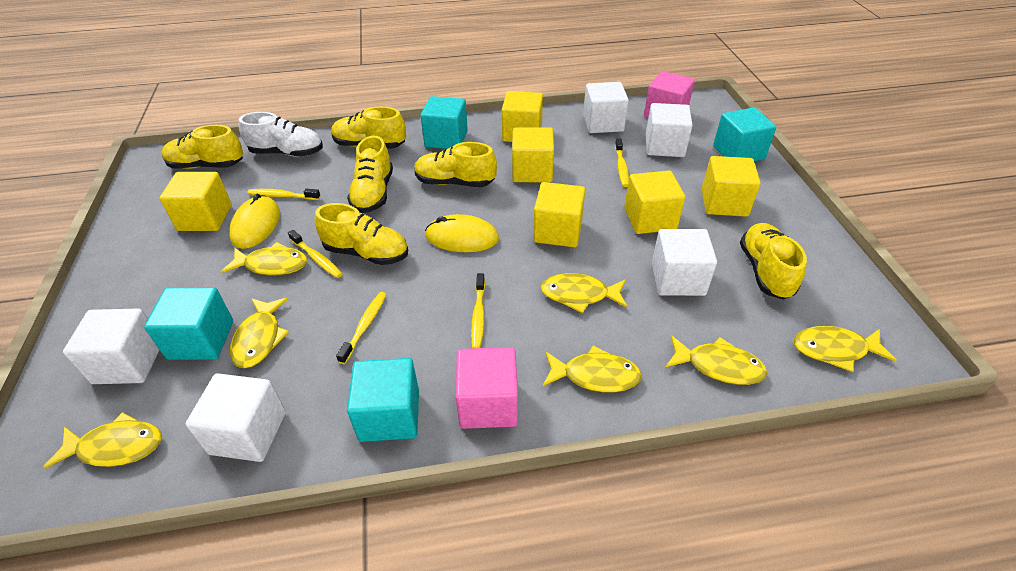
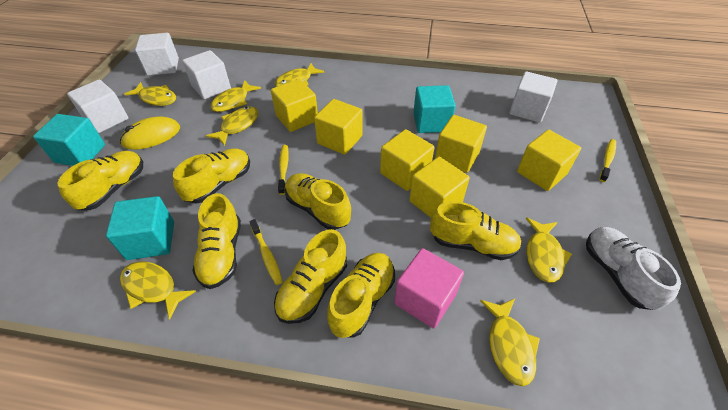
pink cube: 2 -> 1
turquoise cube: 4 -> 3
white cube: 5 -> 4
yellow mouse: 2 -> 1
yellow shoe: 6 -> 7
yellow toothbrush: 5 -> 3

